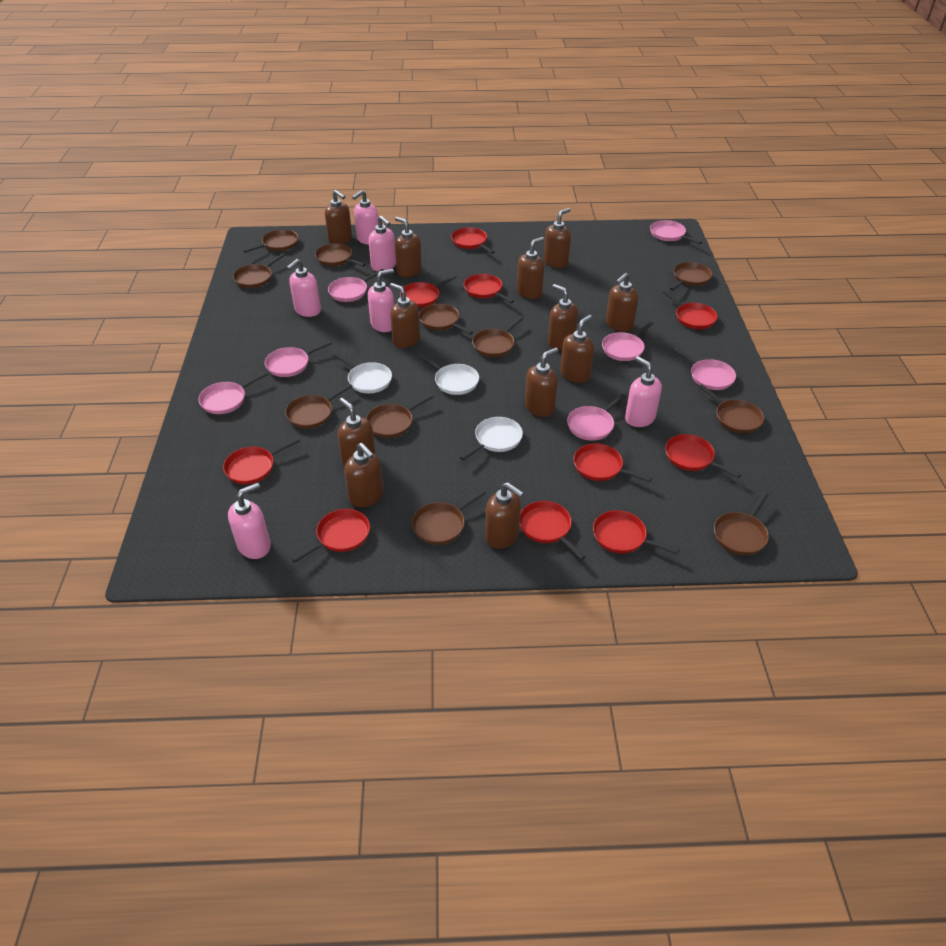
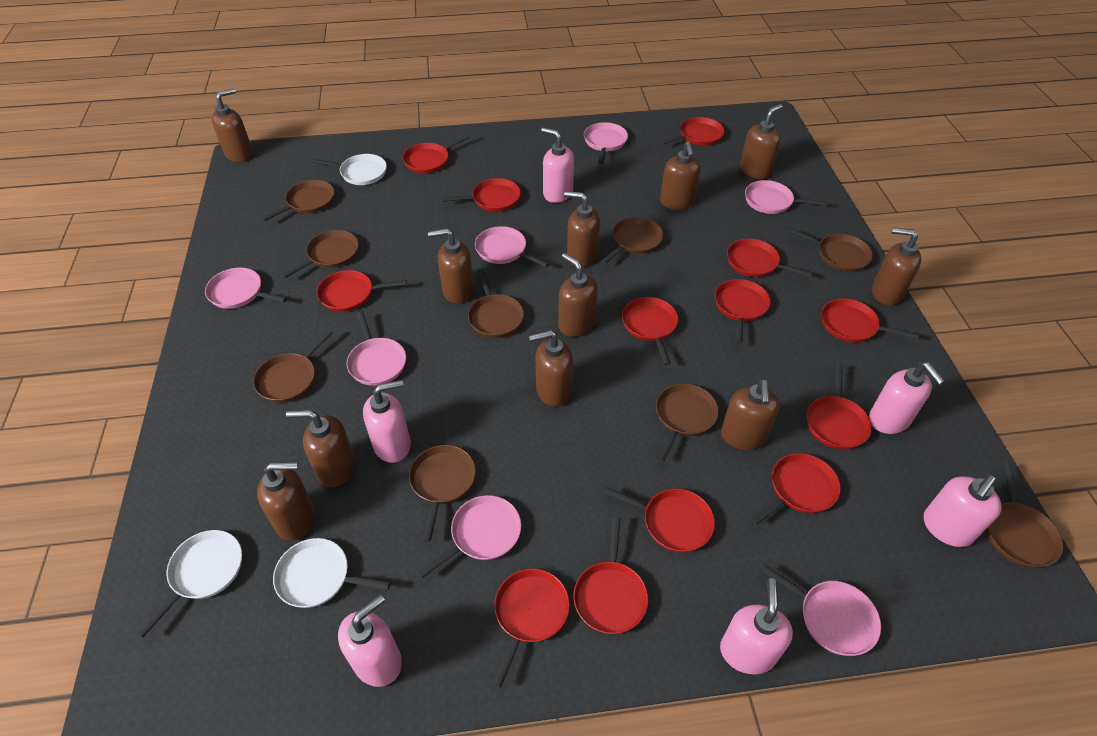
brown pan: 11 -> 9
brown soap dispenser: 12 -> 11
red pan: 10 -> 13

